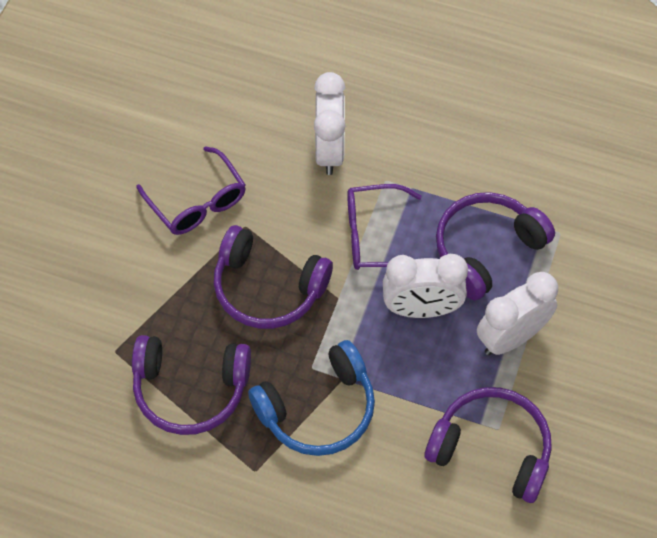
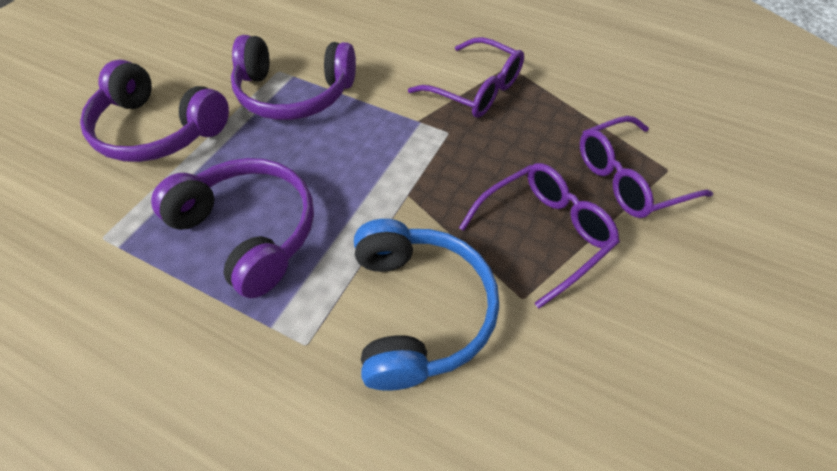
purple glasses: 2 -> 3
purple headphones: 4 -> 3
white clock: 3 -> 0

